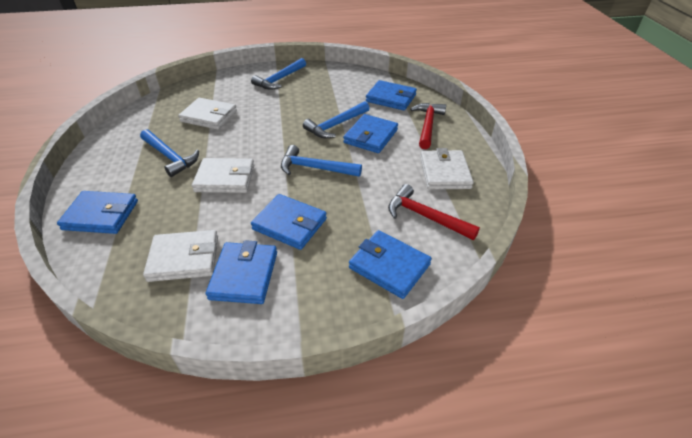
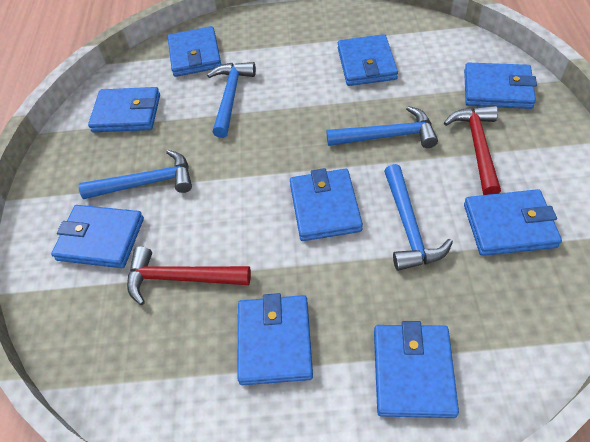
blue wallet: 6 -> 9
white wallet: 4 -> 0

